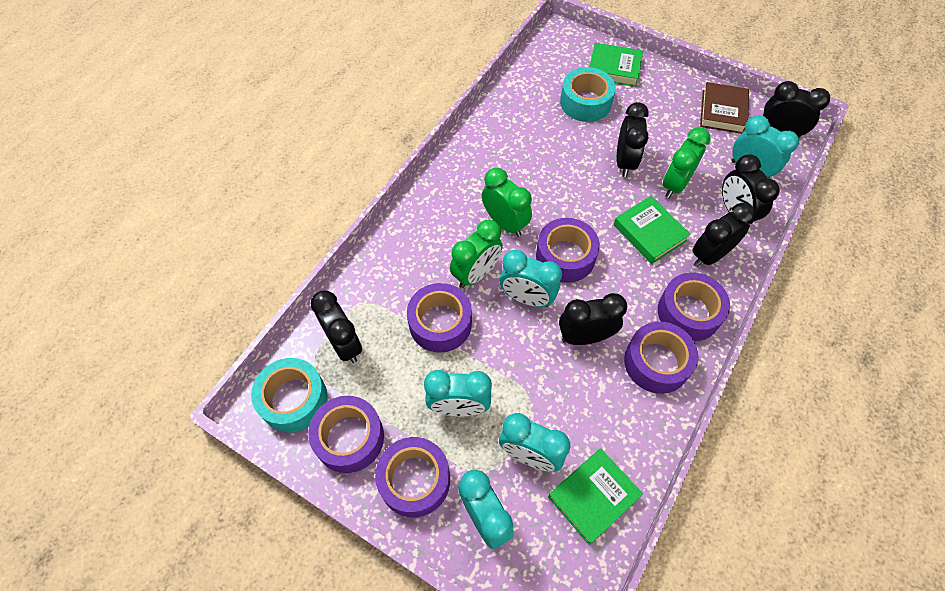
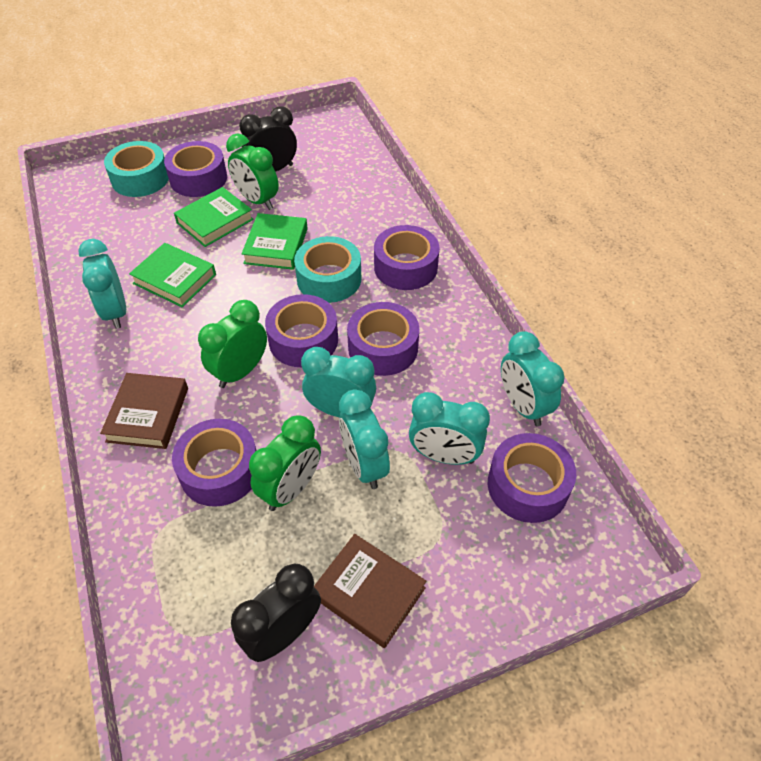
black clock: 6 -> 2
brown book: 1 -> 2

